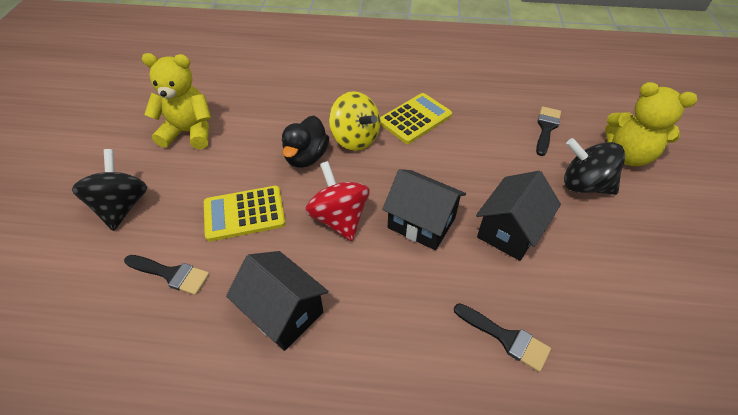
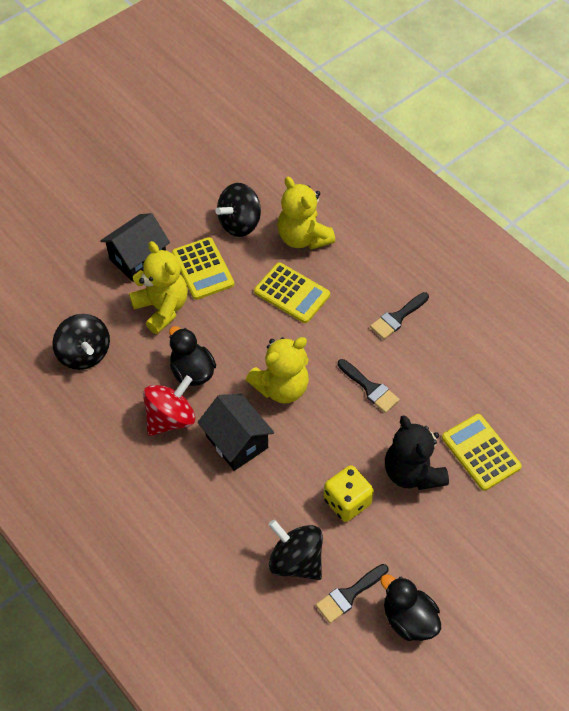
black duck: 1 -> 2
black house: 3 -> 2
black spinning top: 2 -> 3
black teddy bear: 0 -> 1
yellow calculator: 2 -> 3
yellow dice: 0 -> 1
yellow spinning top: 1 -> 0
yellow teddy bear: 2 -> 3

